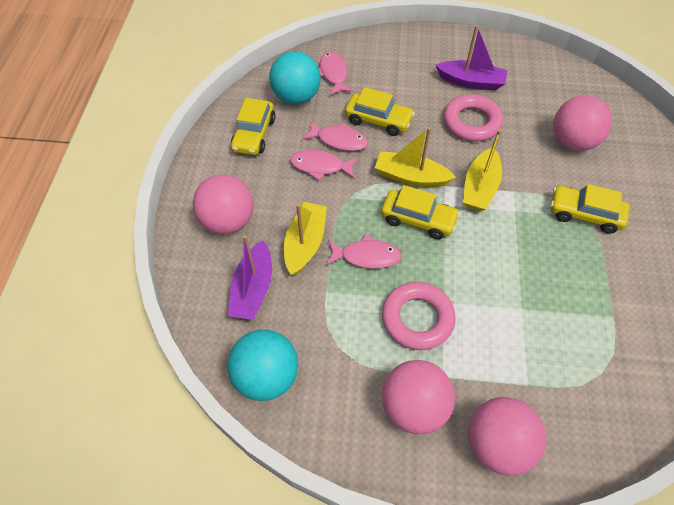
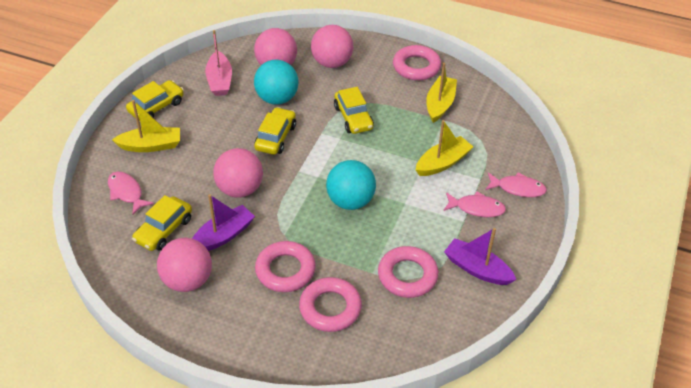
pink boat: 0 -> 1
pink fish: 4 -> 3
pink ring: 2 -> 4

